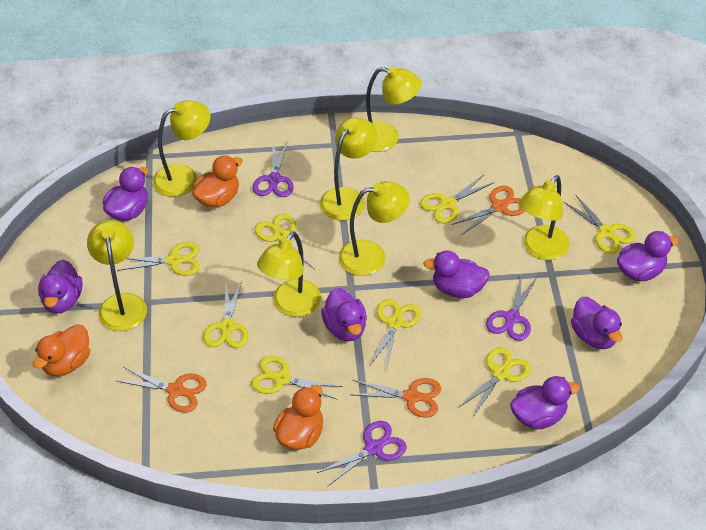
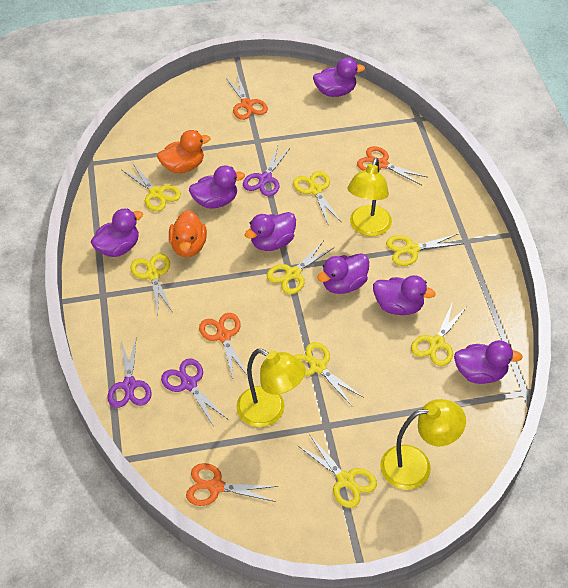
orange duck: 3 -> 2
orange scissors: 3 -> 4
yellow lamp: 7 -> 3

